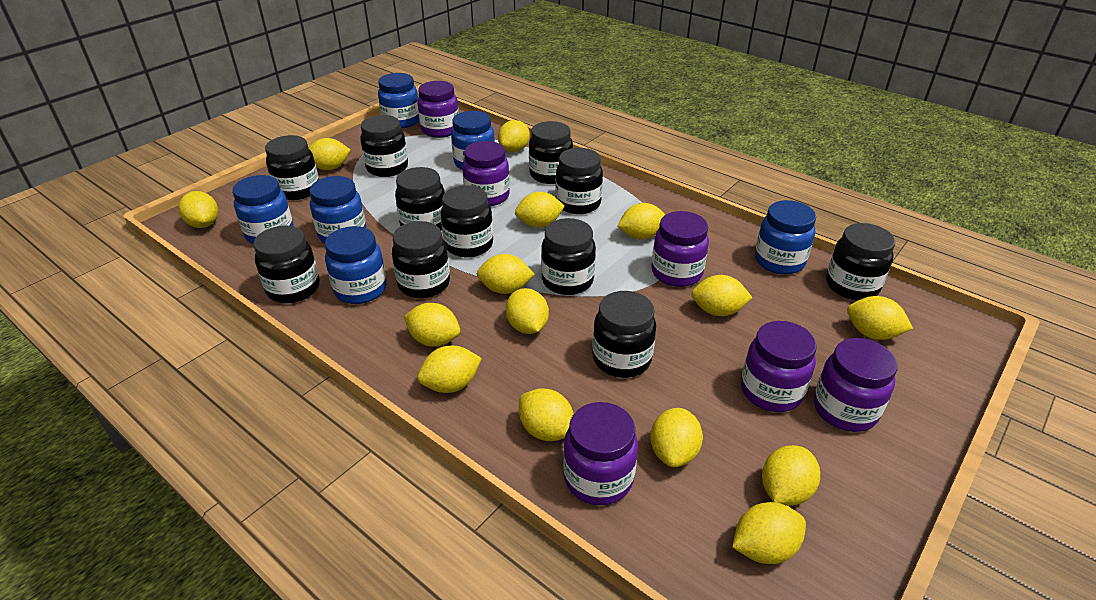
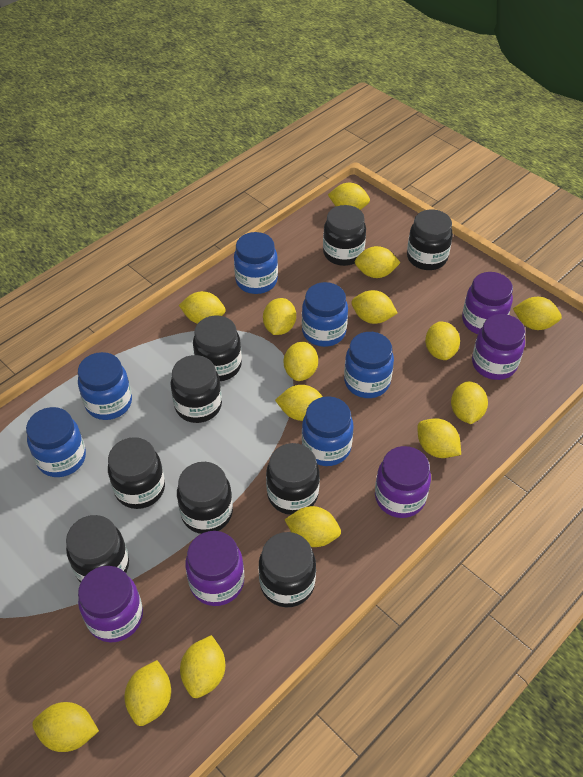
black jar: 11 -> 9
purple jar: 6 -> 5

